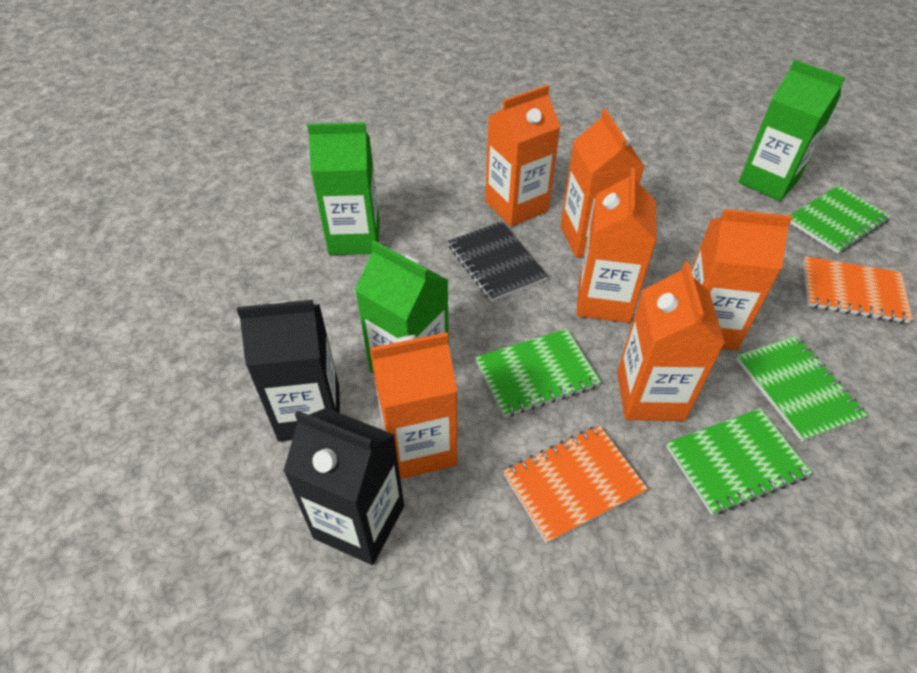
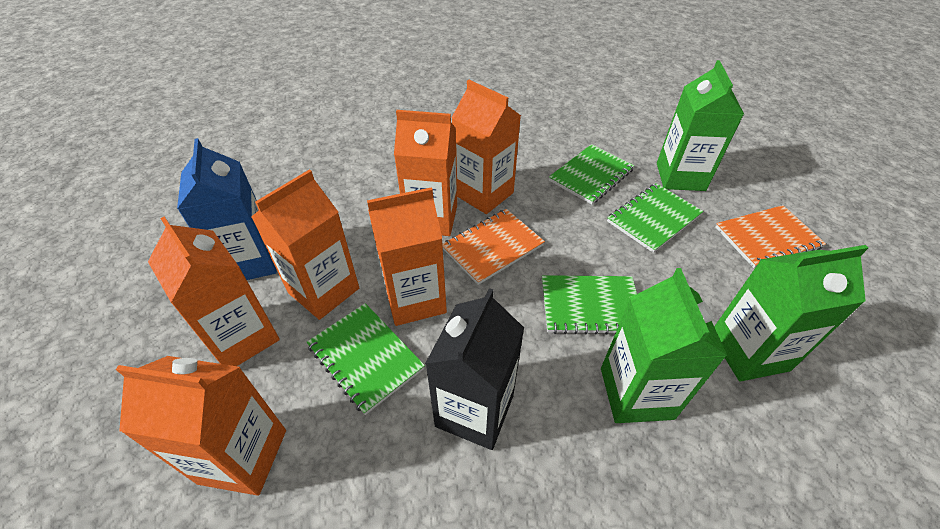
black carton: 2 -> 1
black notebook: 1 -> 0
blue carton: 0 -> 1

